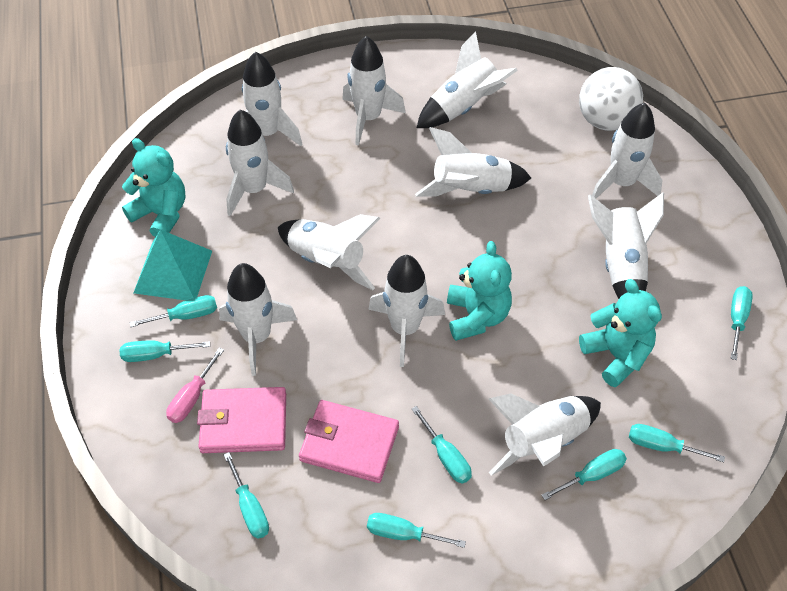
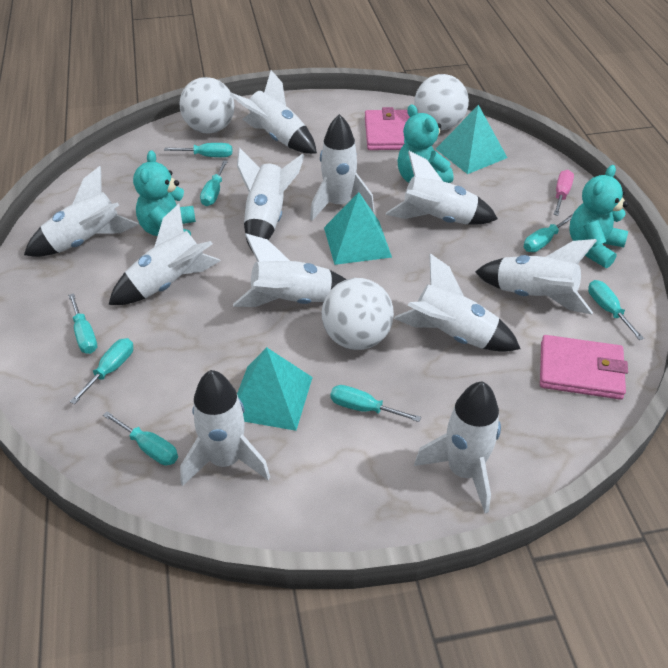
turquoise pyramid: 1 -> 3
white ball: 1 -> 3

